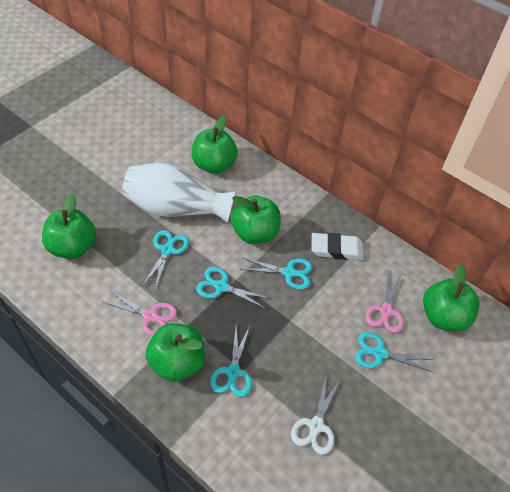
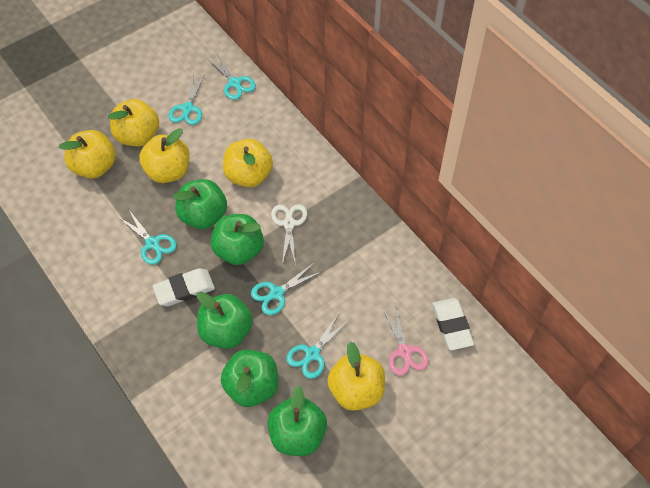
pink scissors: 2 -> 1
white eraser: 1 -> 2
white vase: 1 -> 0
yellow apple: 0 -> 5

